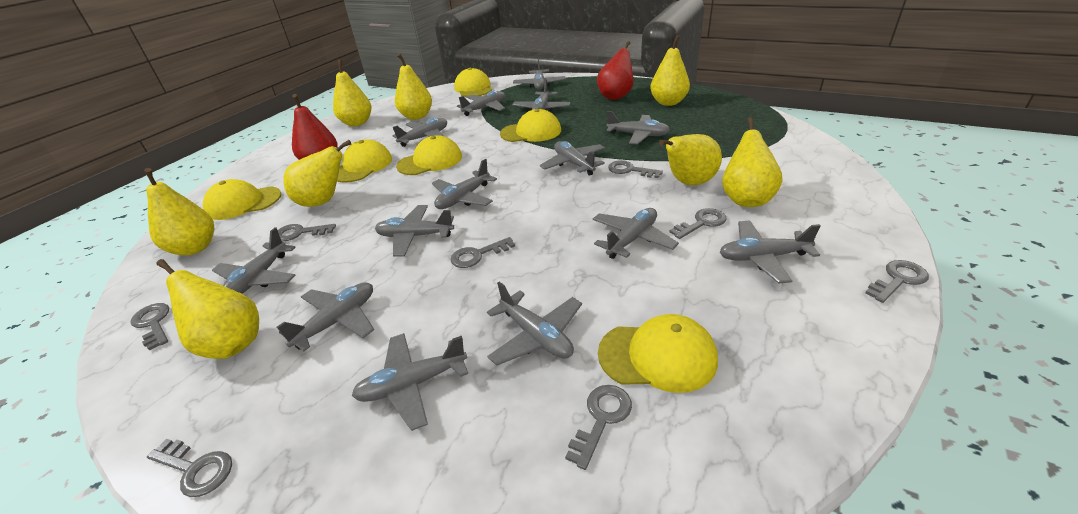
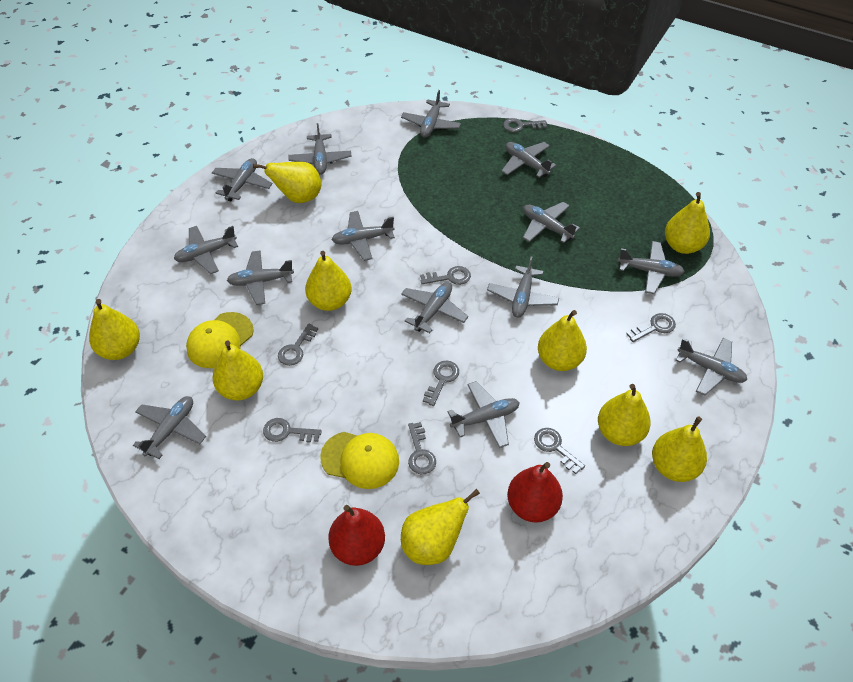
yellow cap: 6 -> 2
yellow pear: 8 -> 9

